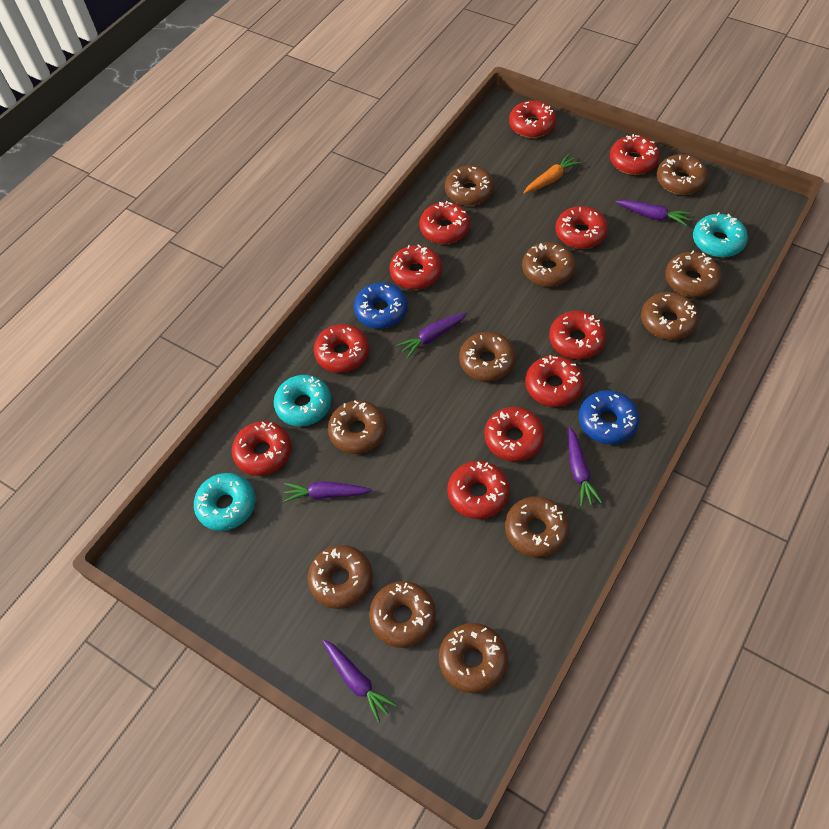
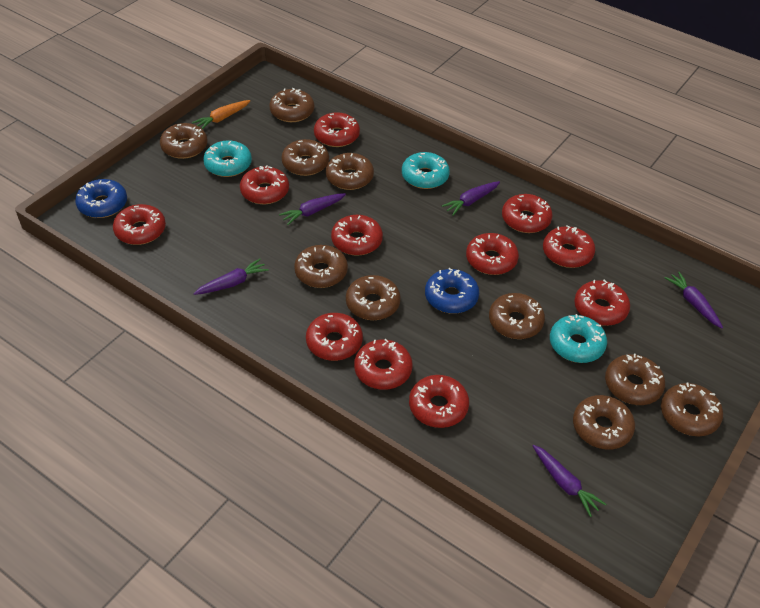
brown donut: 11 -> 10

